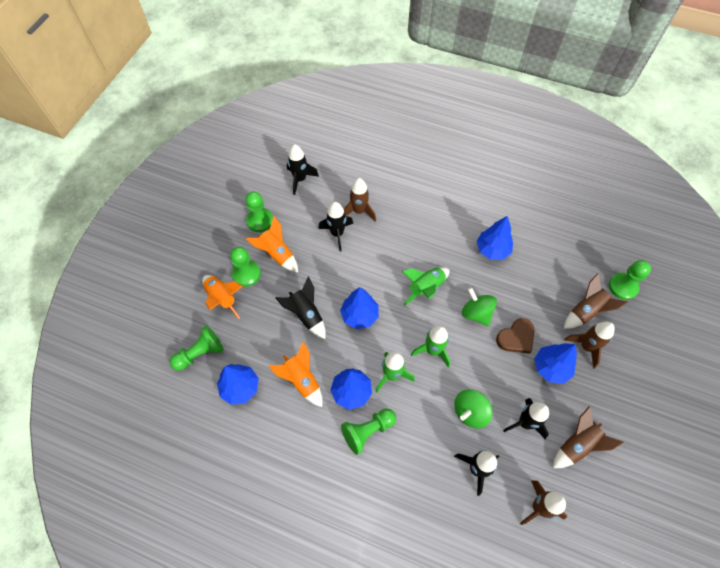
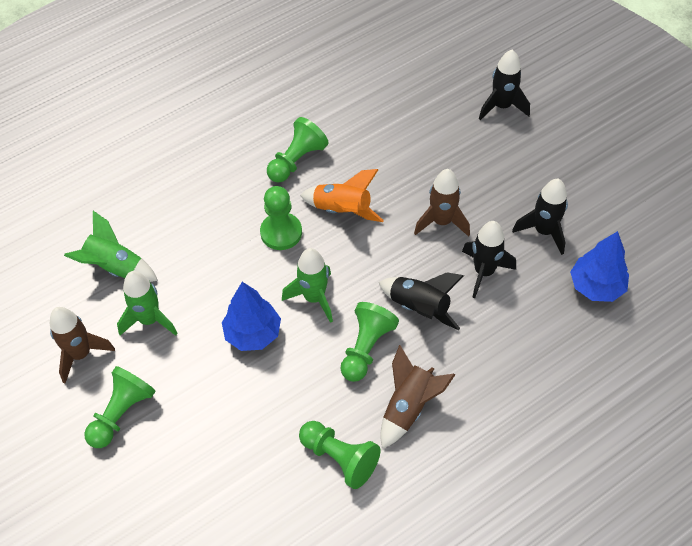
black rocket: 5 -> 4
blue tree: 5 -> 2
brown heart: 1 -> 0
brown rocket: 5 -> 3
green spinning top: 2 -> 0
orange rocket: 3 -> 1

